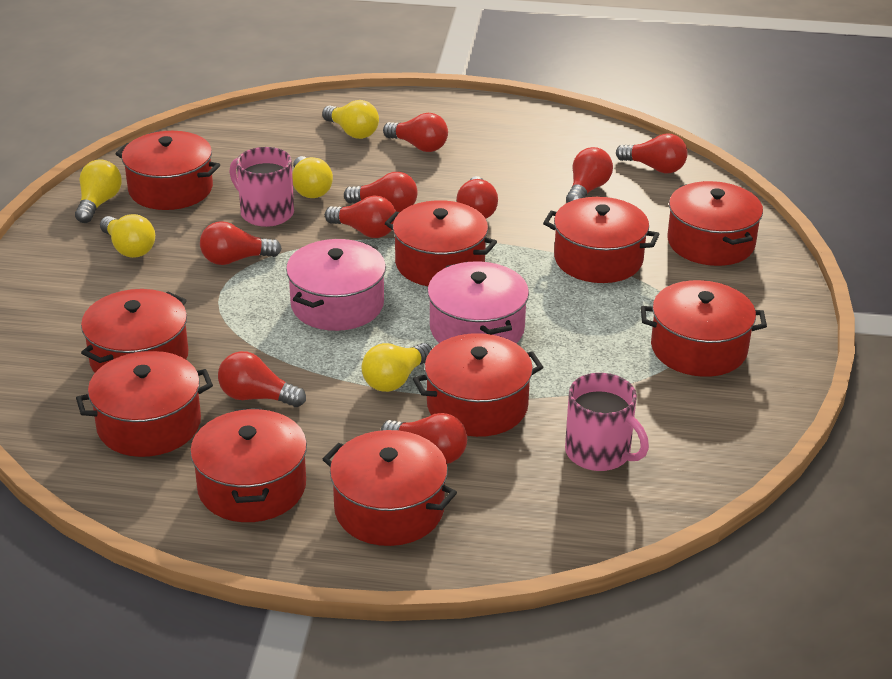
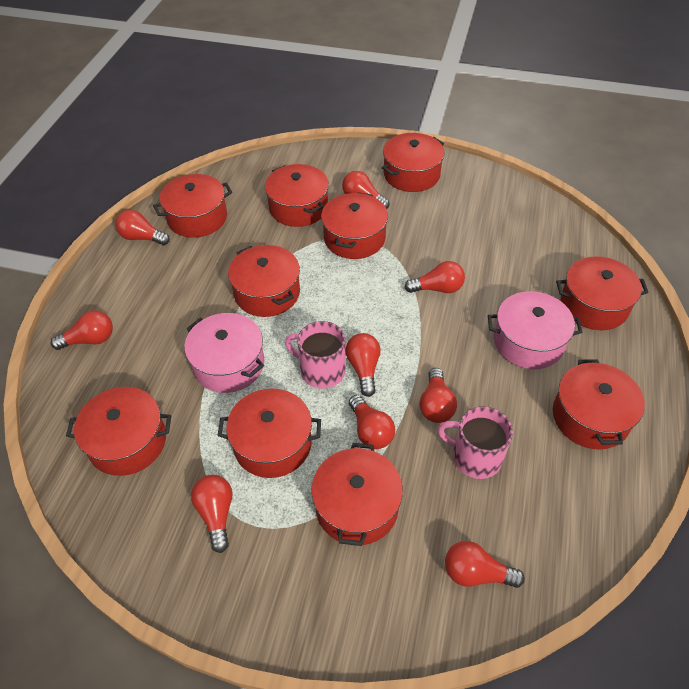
yellow light bulb: 5 -> 0

